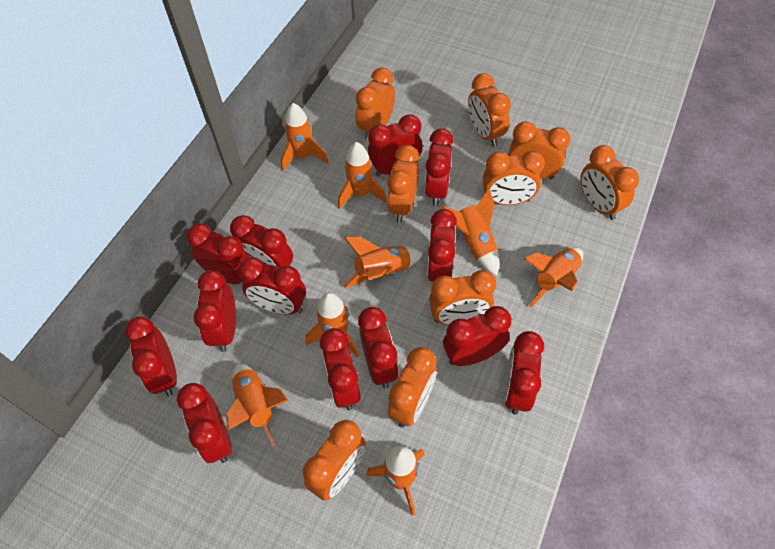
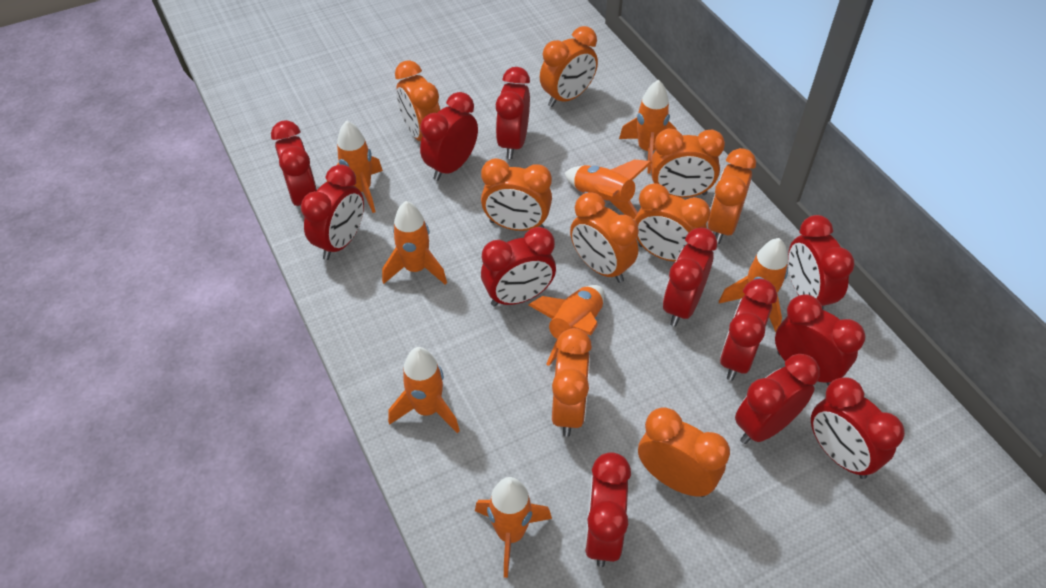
red clock: 13 -> 12

